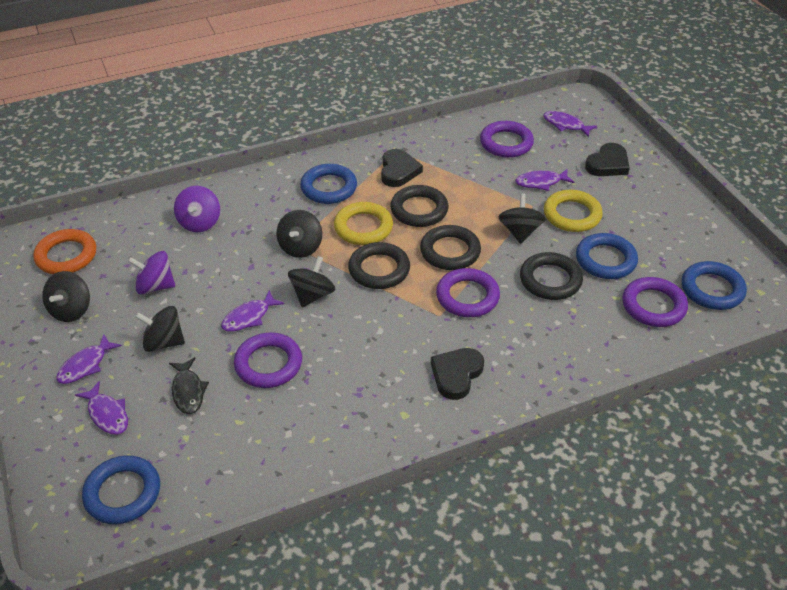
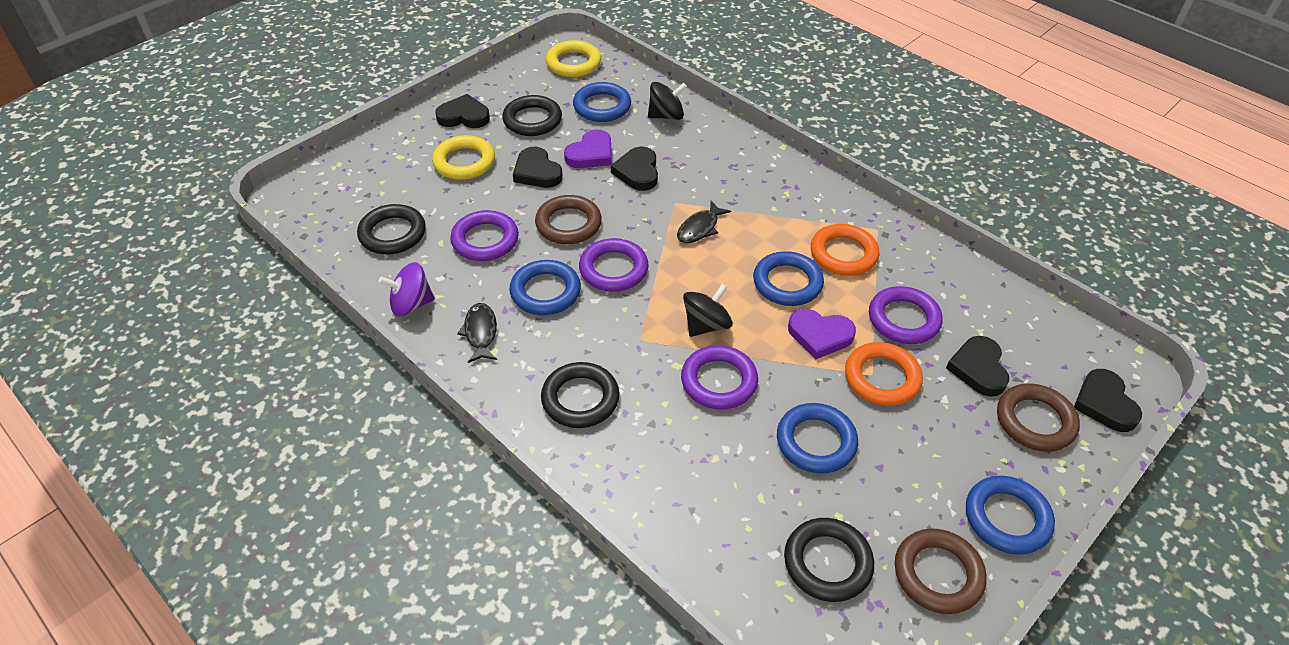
black fish: 1 -> 2
black heart: 3 -> 5
black spinning top: 5 -> 2
blue ring: 4 -> 5
brown ring: 0 -> 3
orange ring: 1 -> 2
purple fish: 5 -> 0
purple heart: 0 -> 2
purple spinning top: 2 -> 1

